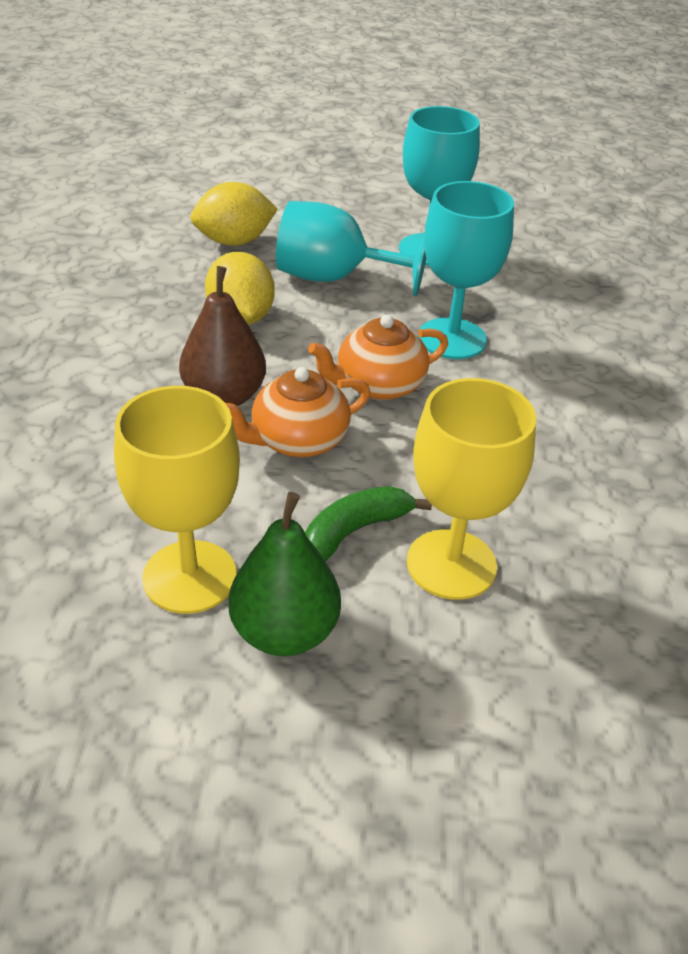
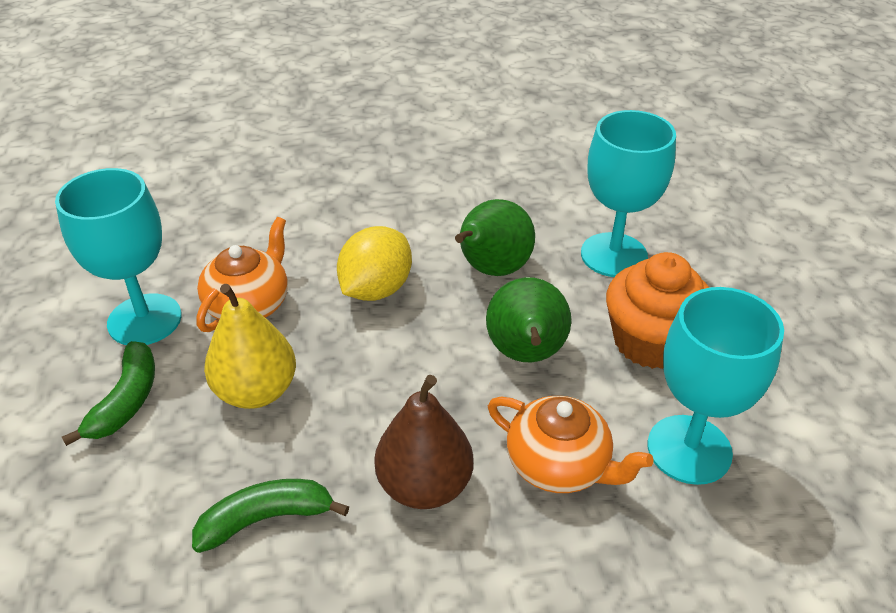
green banana: 1 -> 2
green pear: 1 -> 2
orange cupcake: 0 -> 1
yellow goblet: 2 -> 0
yellow lemon: 2 -> 1
yellow pear: 0 -> 1

